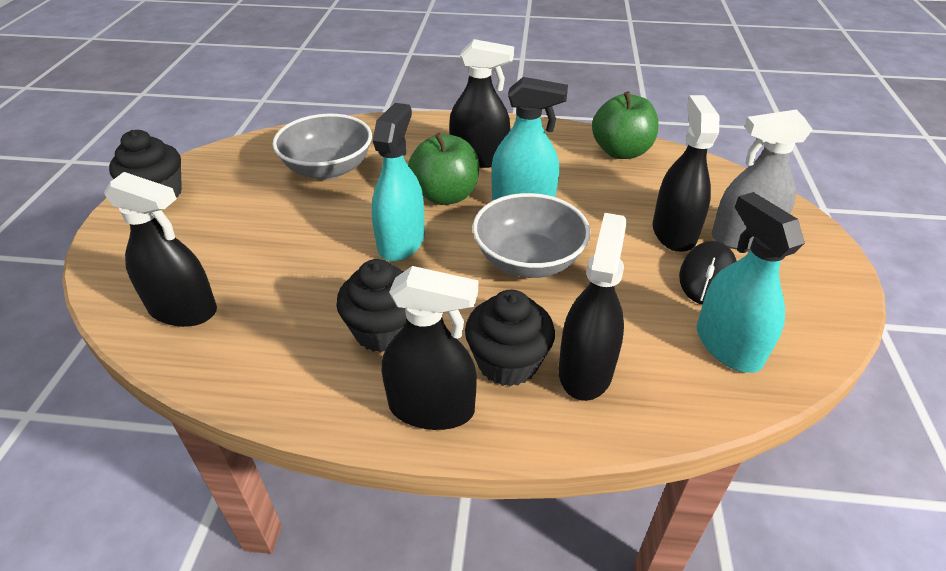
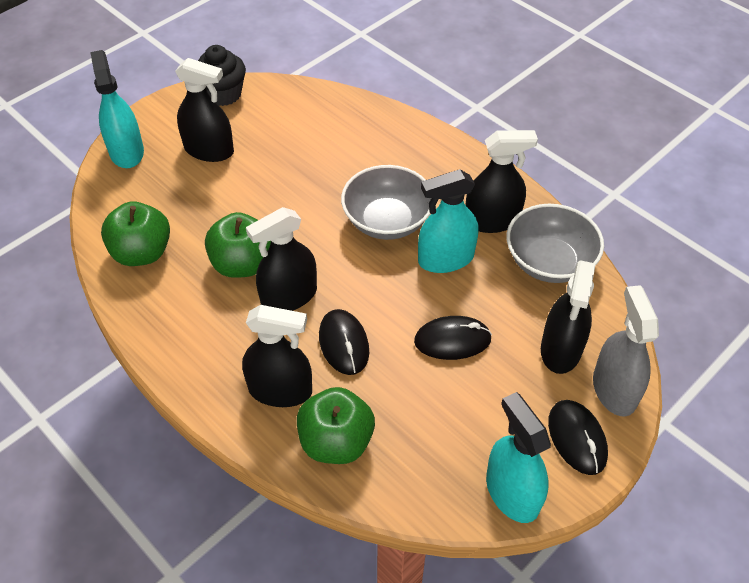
black cupcake: 3 -> 1
black mouse: 1 -> 3
green apple: 2 -> 3

